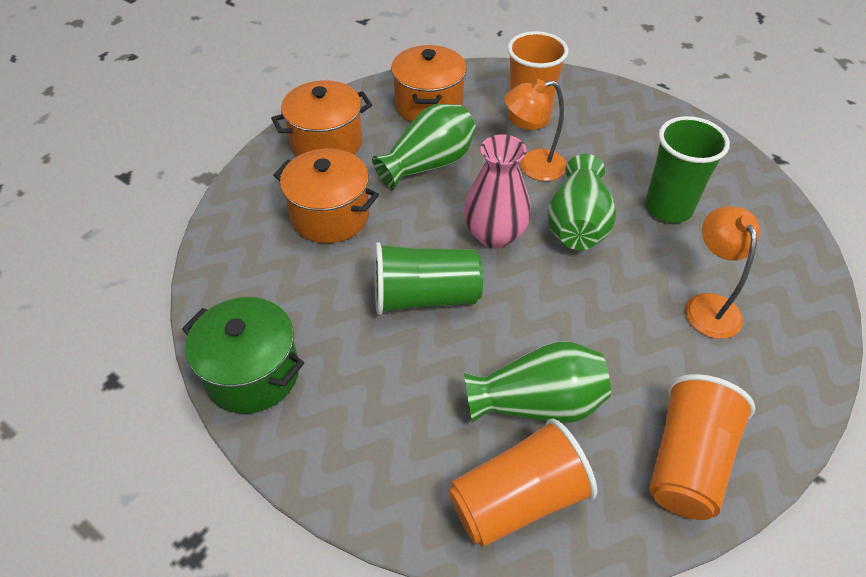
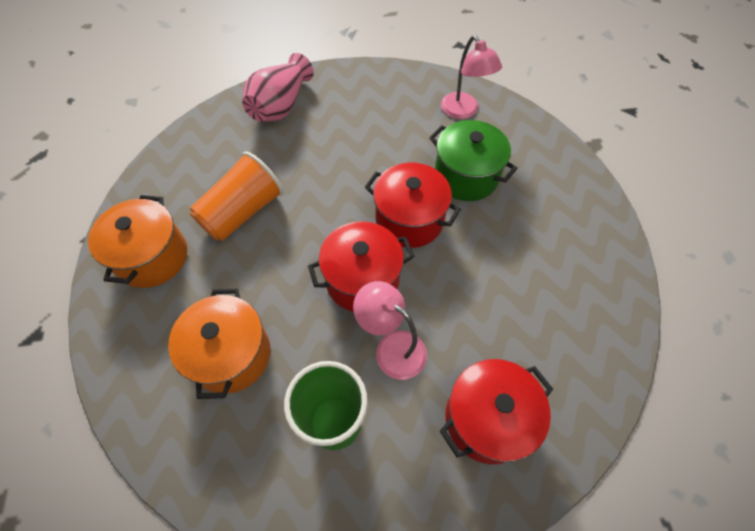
green cup: 2 -> 1
green vase: 3 -> 0
orange cup: 3 -> 1
orange lamp: 2 -> 0
orange pot: 3 -> 2
pink lamp: 0 -> 2
red pot: 0 -> 3

